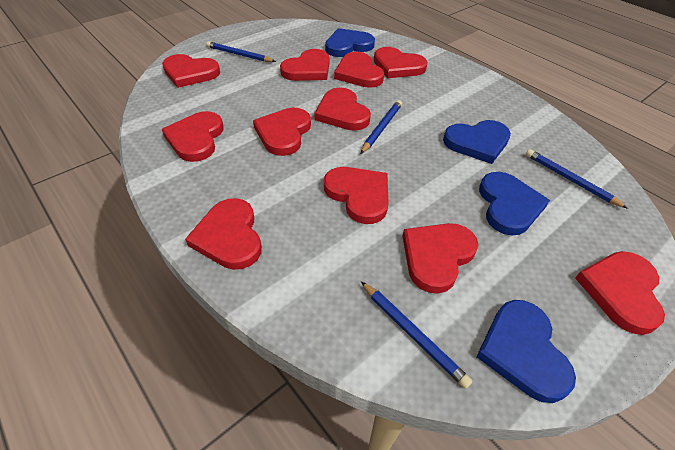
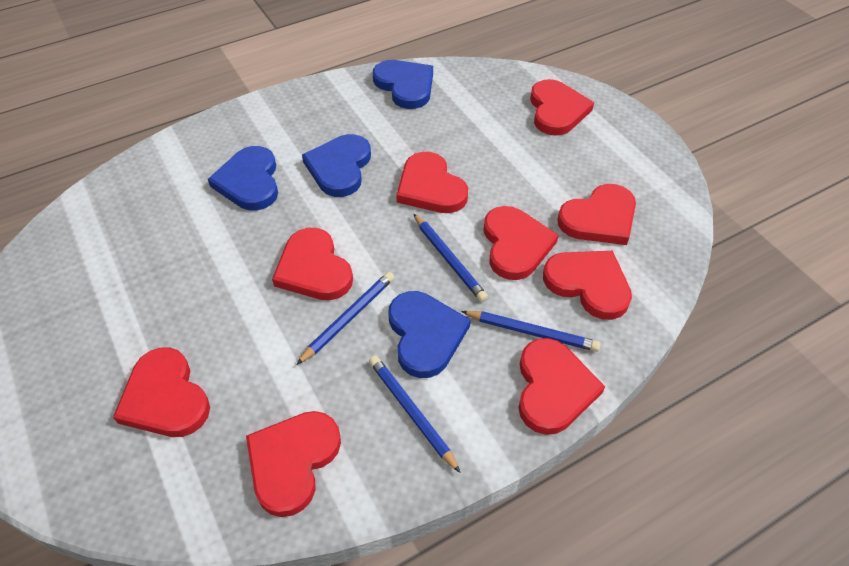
red heart: 11 -> 9

